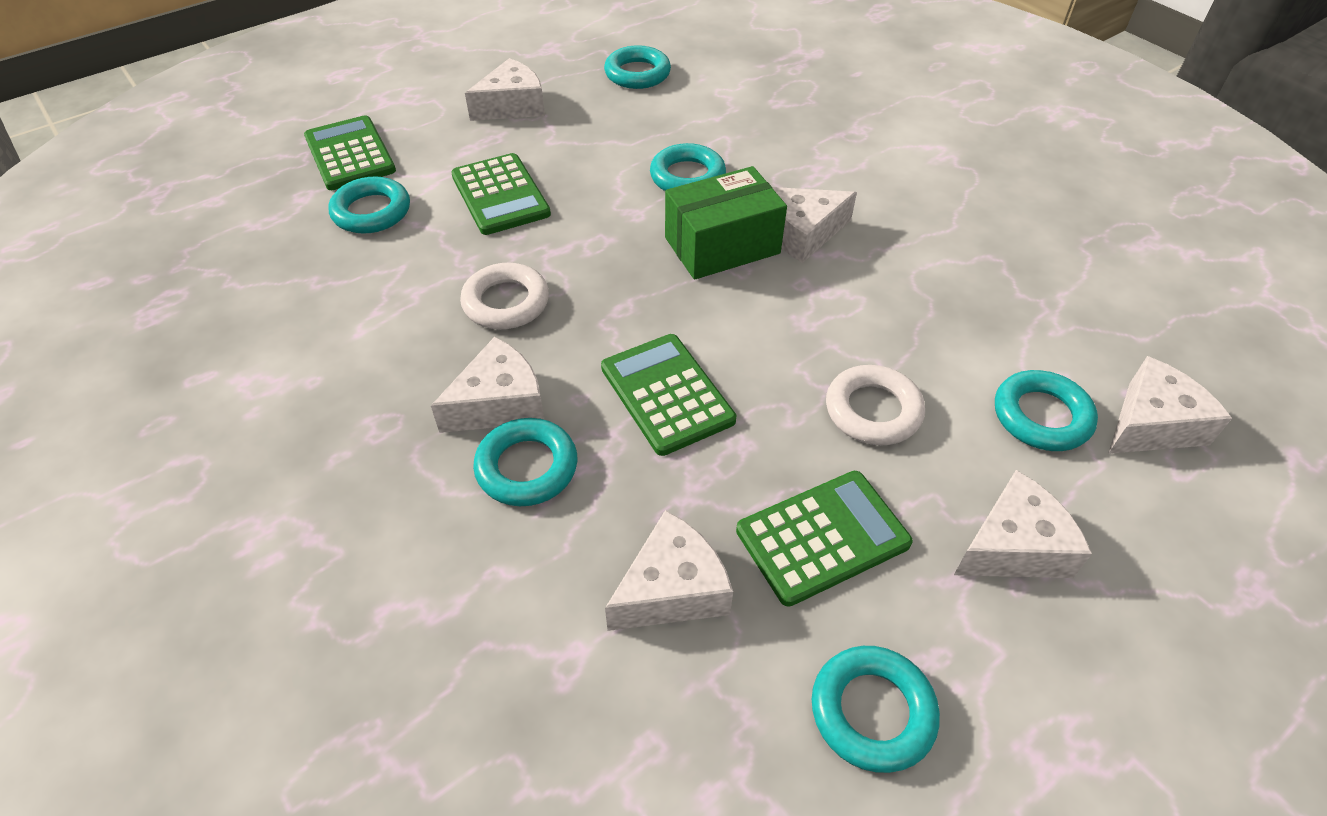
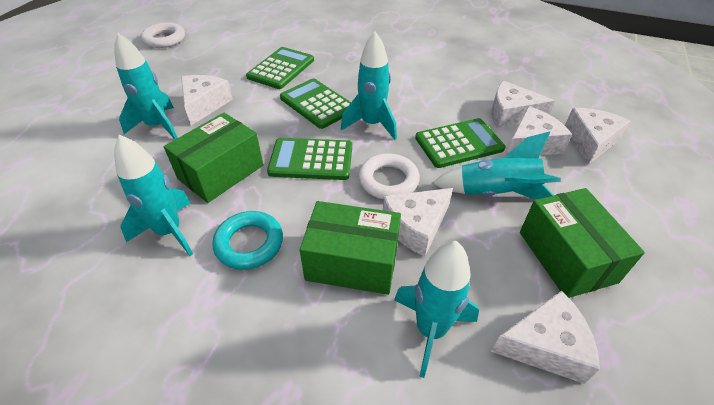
green box: 1 -> 3
turquoise ring: 6 -> 1
turquoise rocket: 0 -> 5

